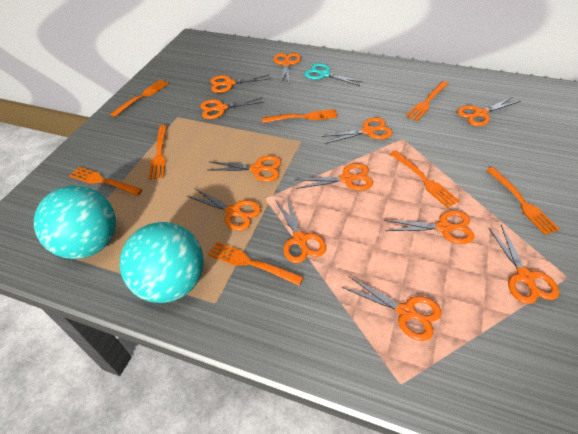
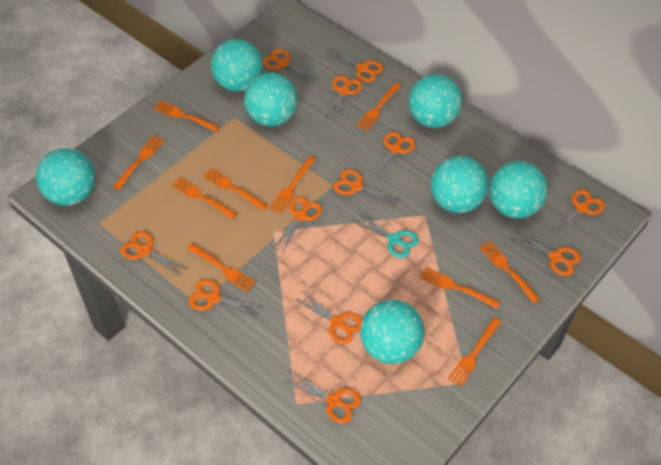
orange fork: 8 -> 10
turquoise ball: 2 -> 7

